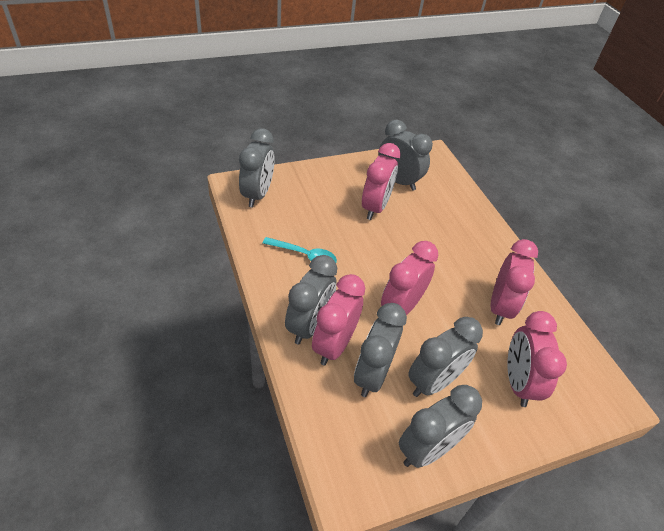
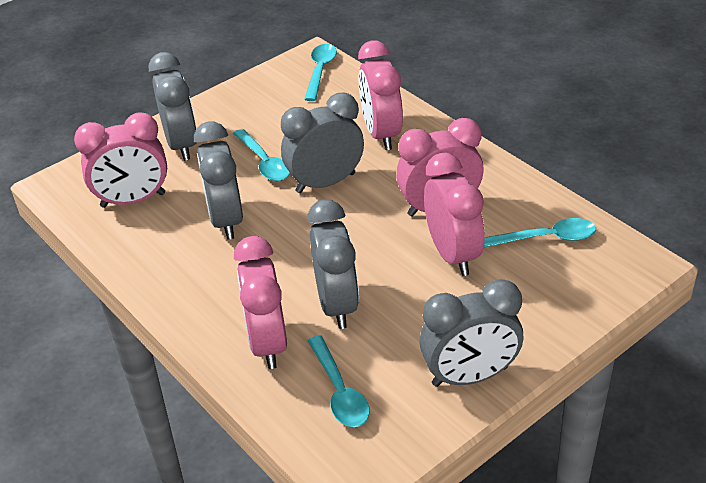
grey clock: 6 -> 5
turquoise spoon: 1 -> 4

